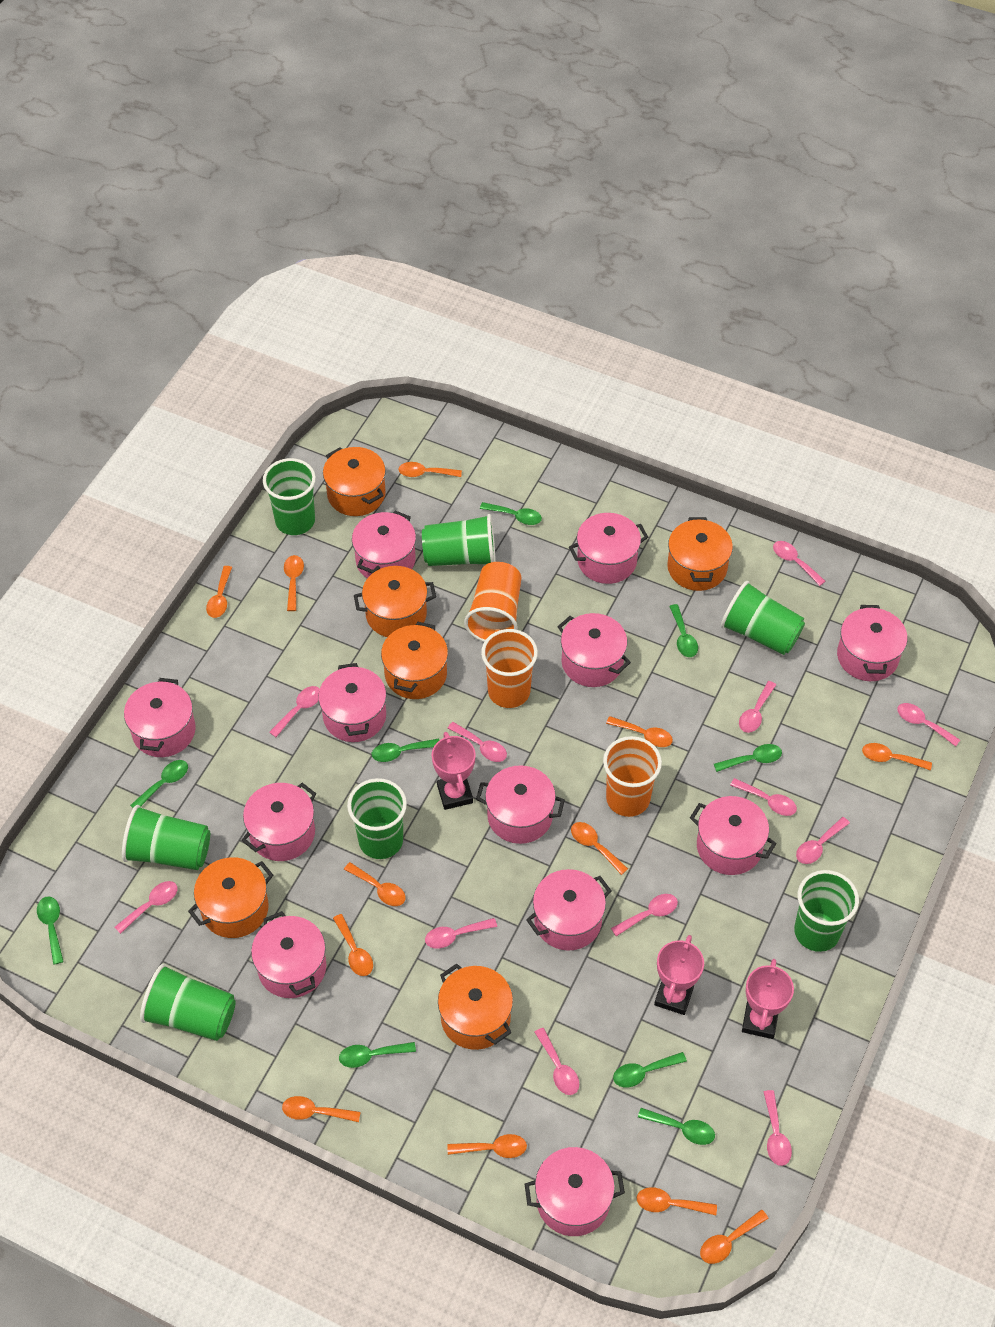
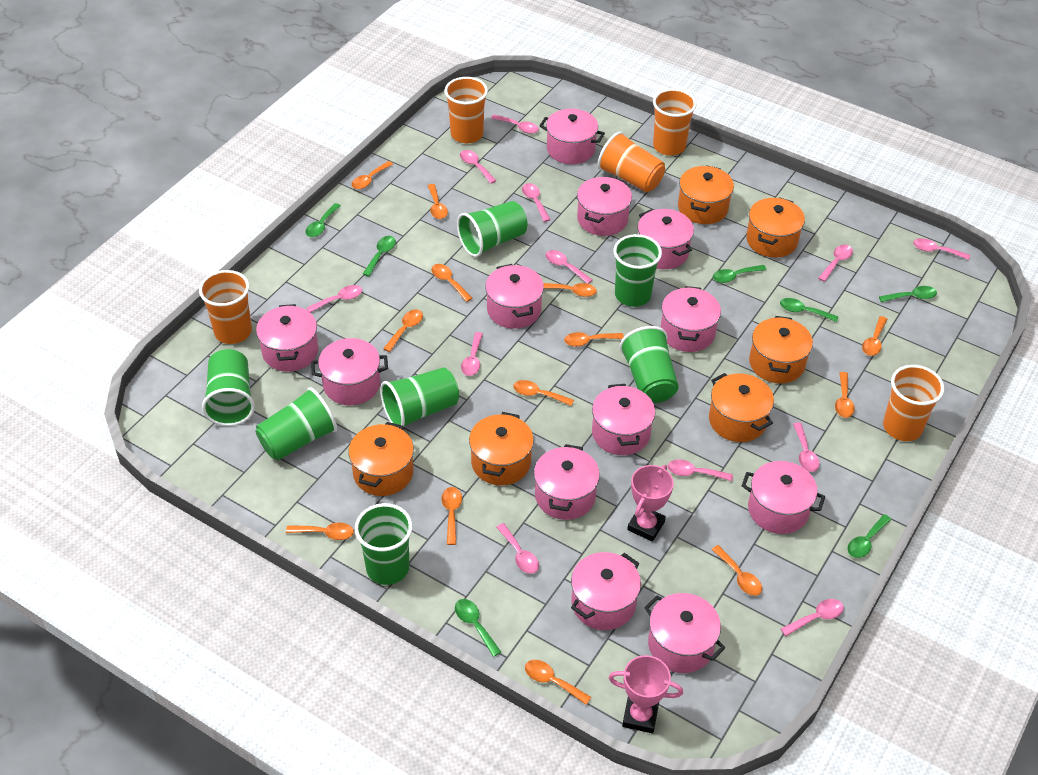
green spoon: 9 -> 7
orange cup: 3 -> 5
orange spoon: 12 -> 13
pink trophy: 3 -> 2

